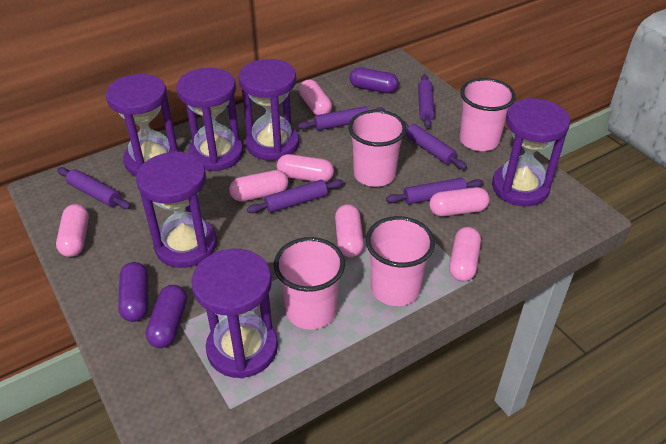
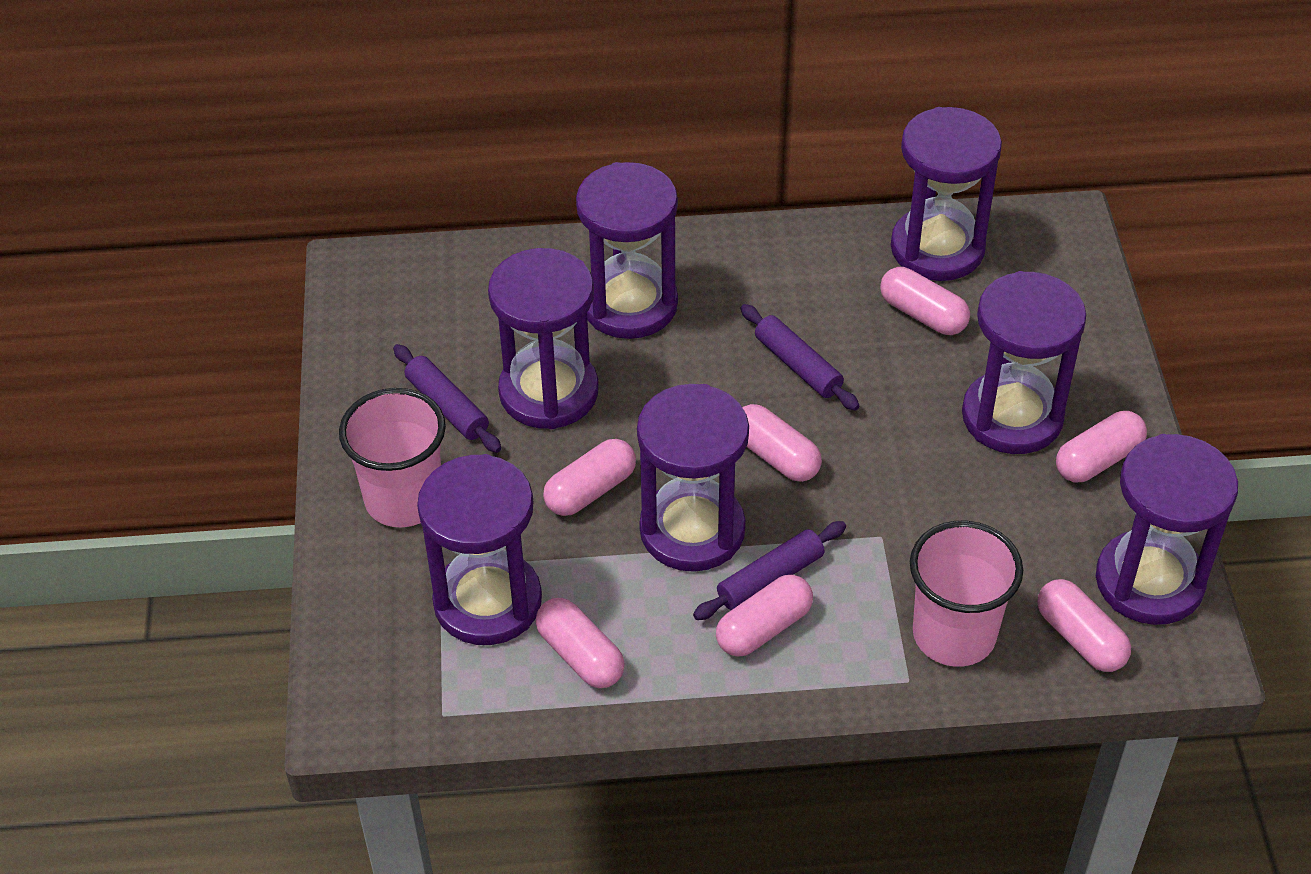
pink cup: 4 -> 2
purple capsule: 3 -> 0
purple hourglass: 6 -> 7
purple rolling pin: 6 -> 3

